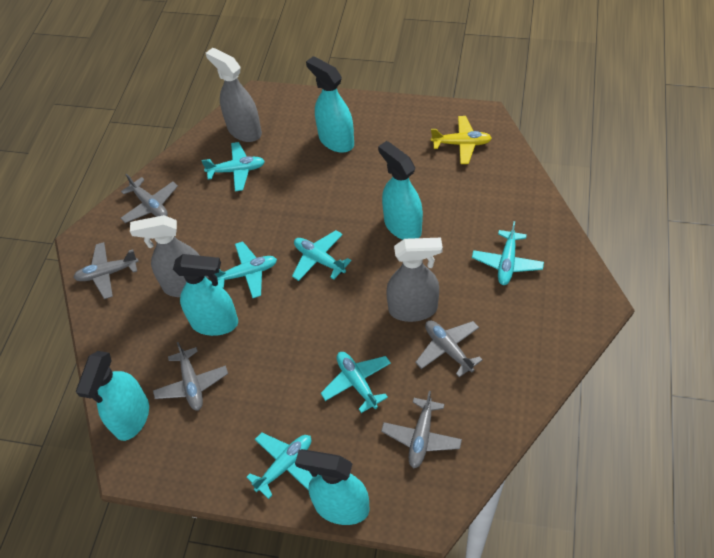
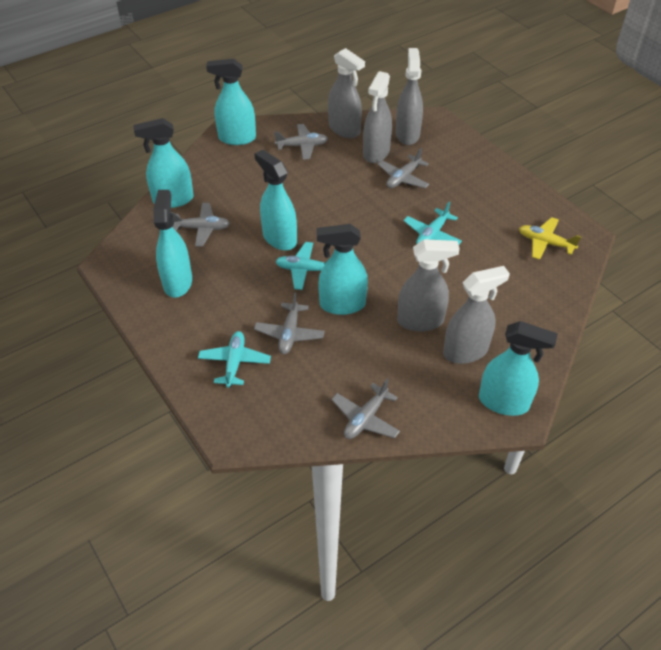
grey spray bottle: 3 -> 5
turquoise plane: 6 -> 3
turquoise spray bottle: 5 -> 6

